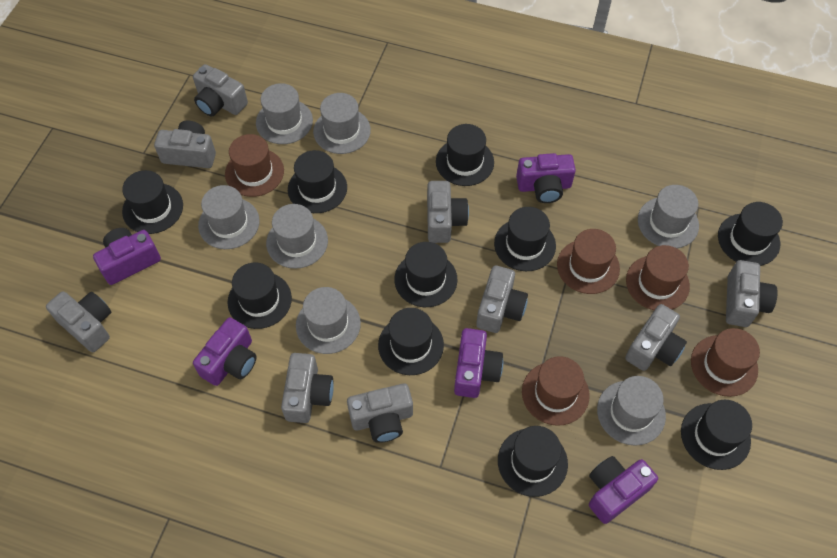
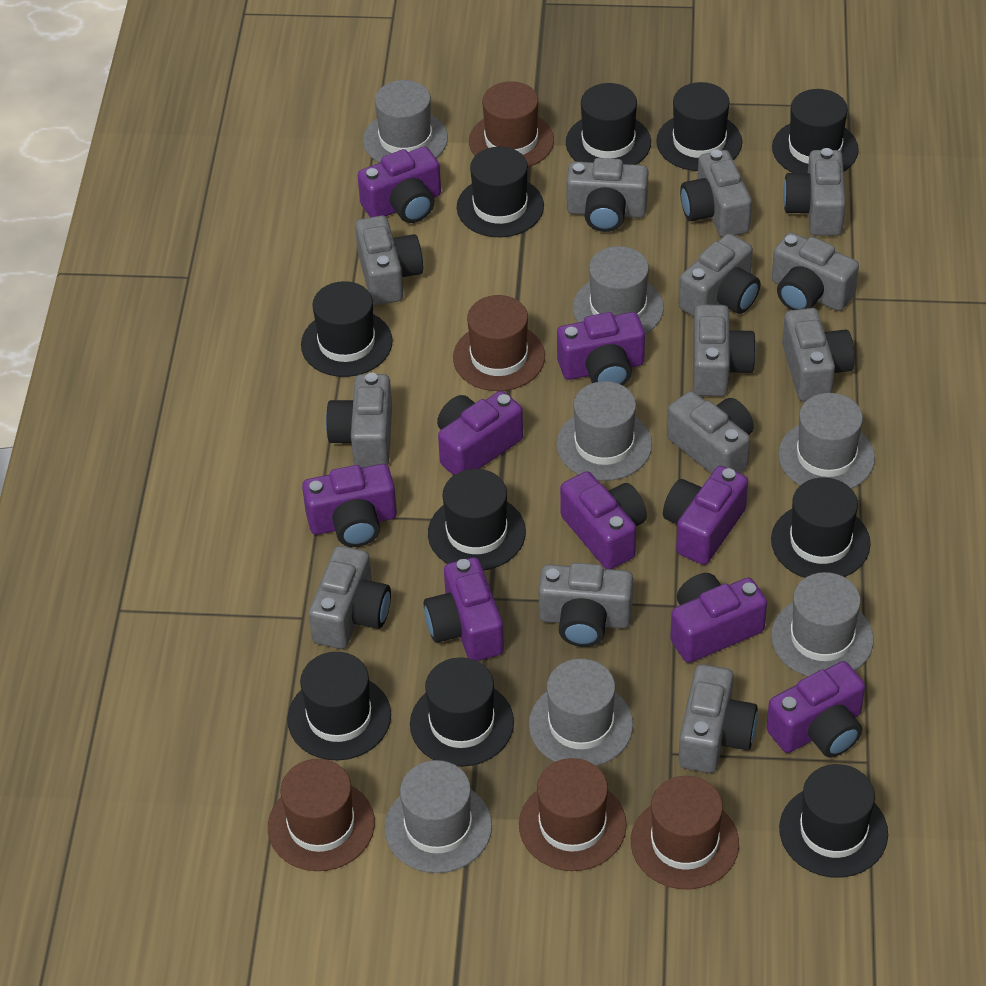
grey camera: 9 -> 13
purple camera: 5 -> 9

